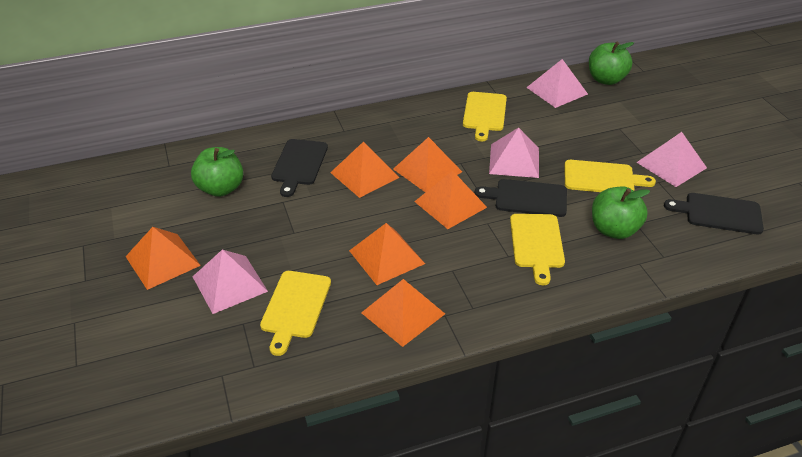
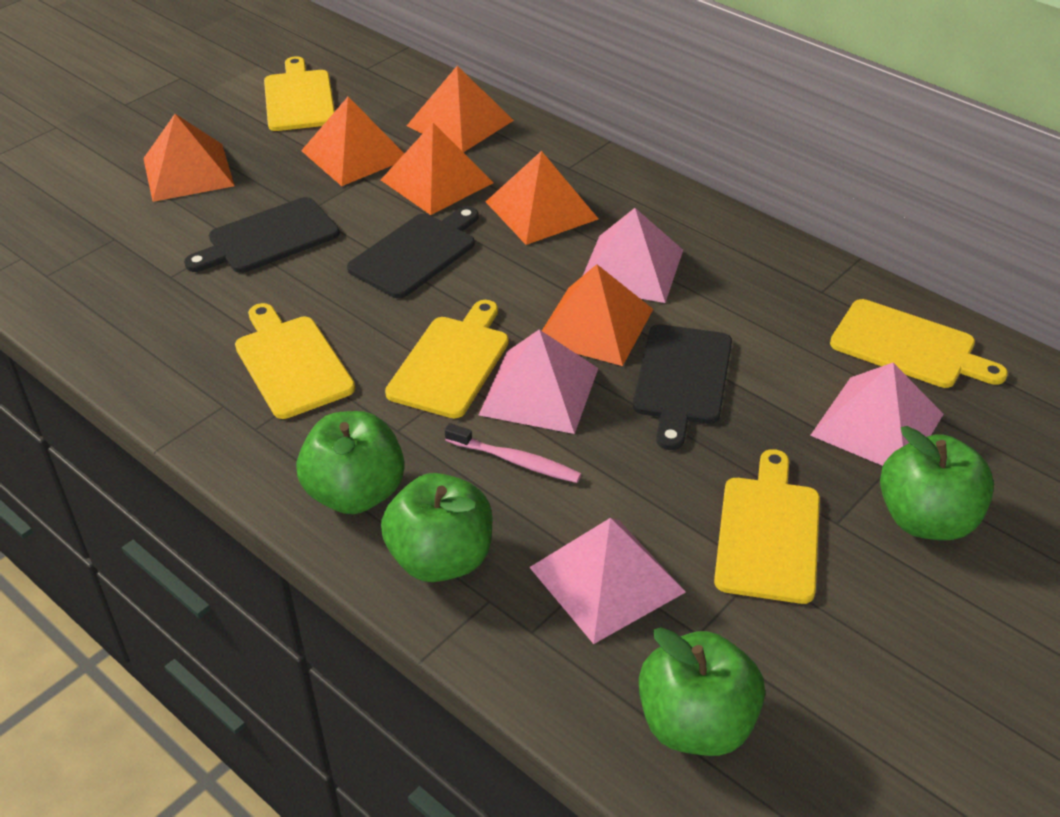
green apple: 3 -> 4
pink toothbrush: 0 -> 1
yellow cutting board: 4 -> 5

